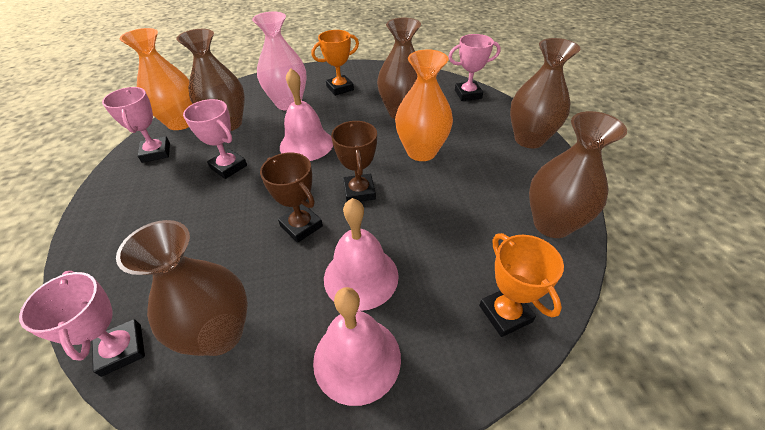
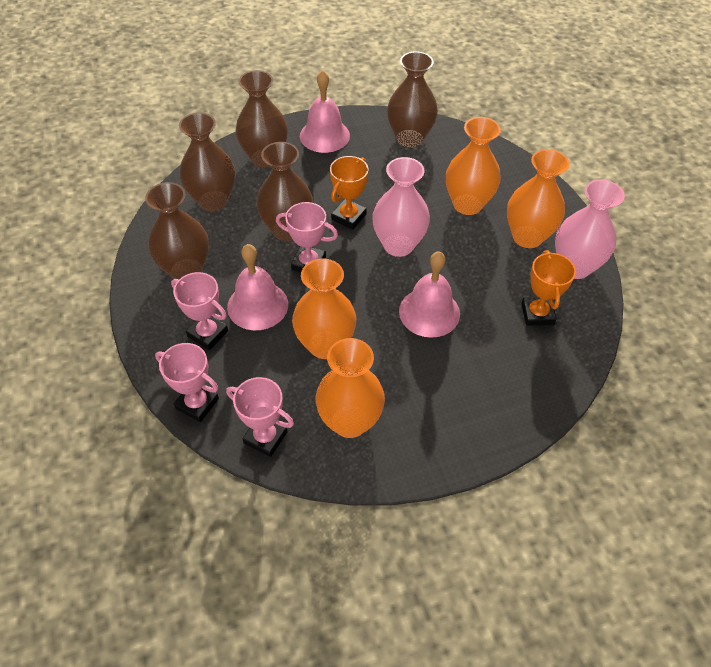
brown trophy: 2 -> 0
orange vase: 2 -> 4
pink vase: 1 -> 2

